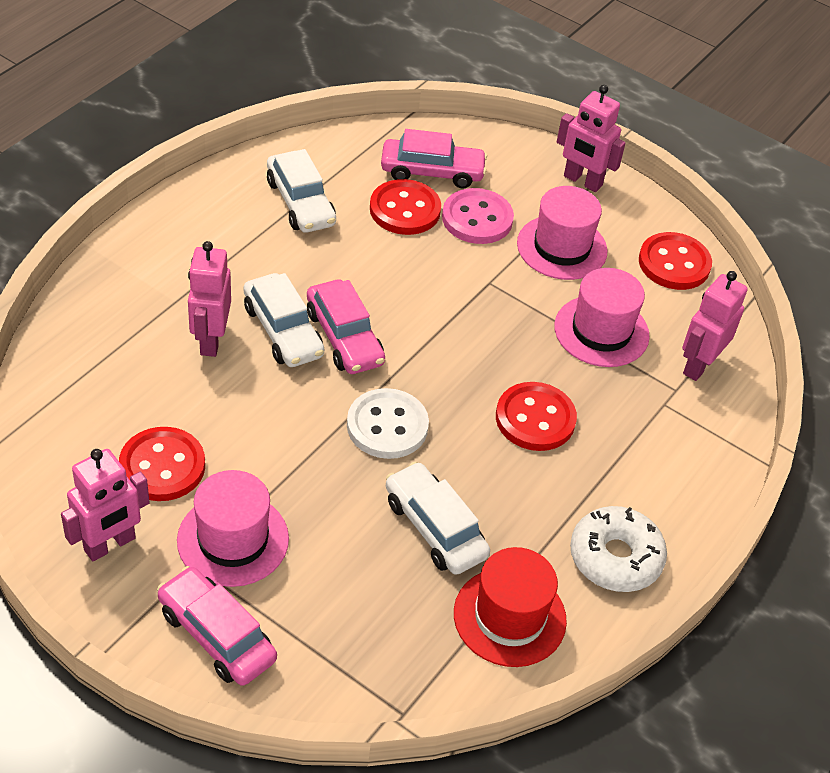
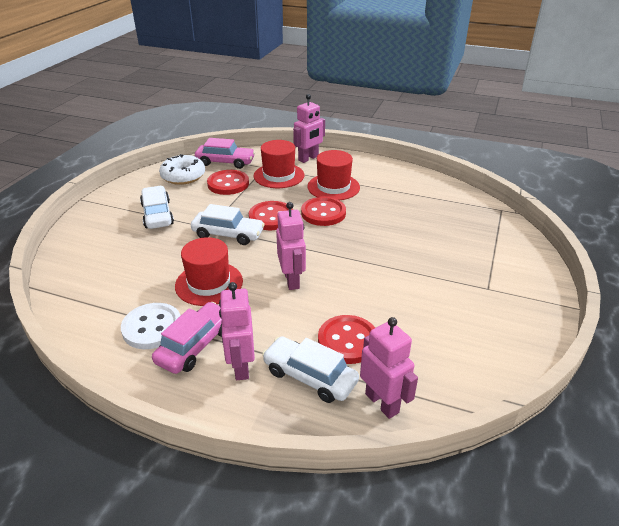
pink button: 1 -> 0
pink car: 3 -> 2
pink hat: 3 -> 0
red hat: 1 -> 3

